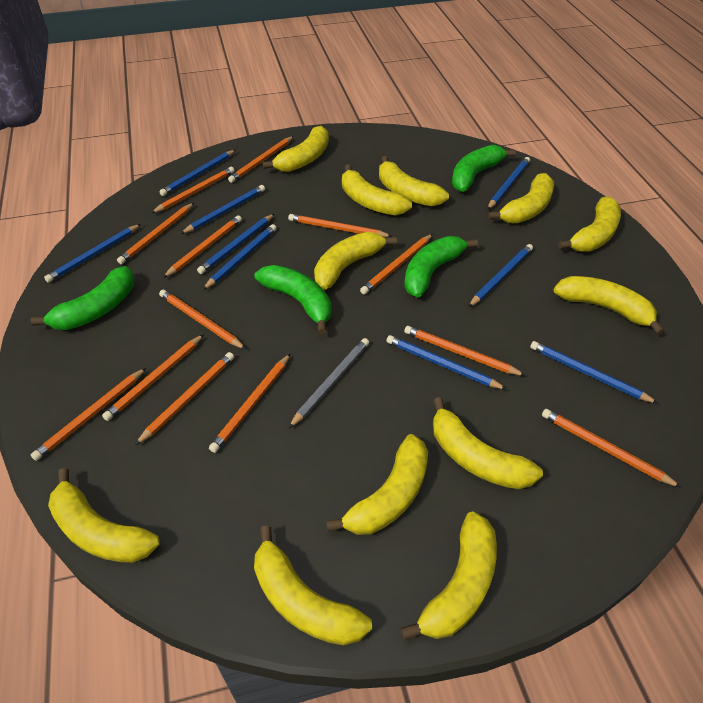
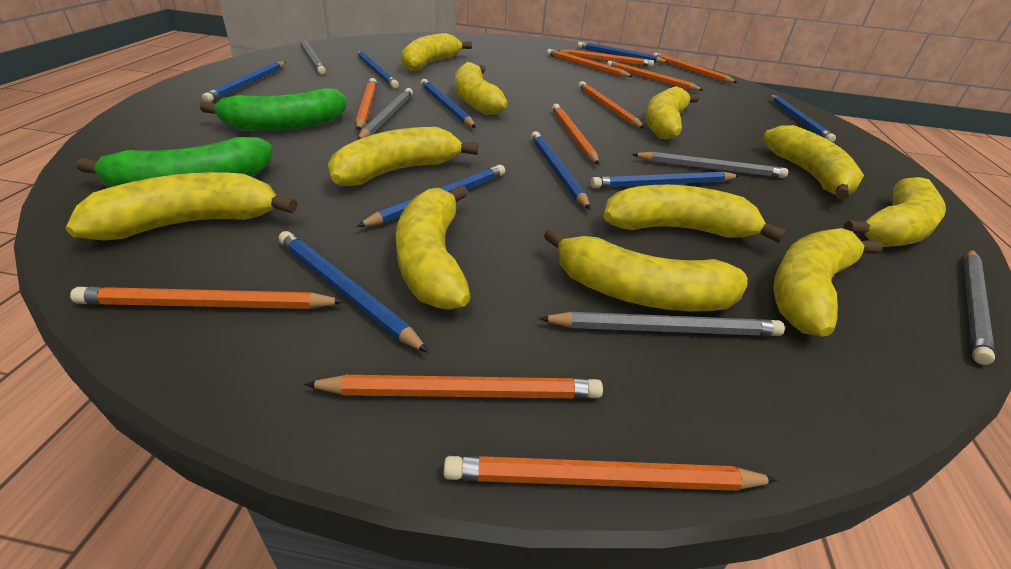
green banana: 4 -> 2
grey pencil: 1 -> 5
orange pencil: 13 -> 10
yellow banana: 12 -> 11

